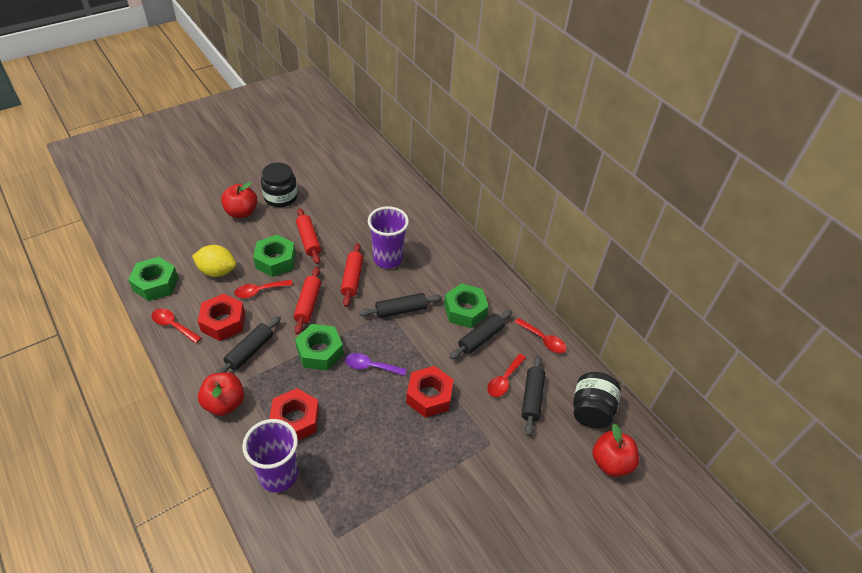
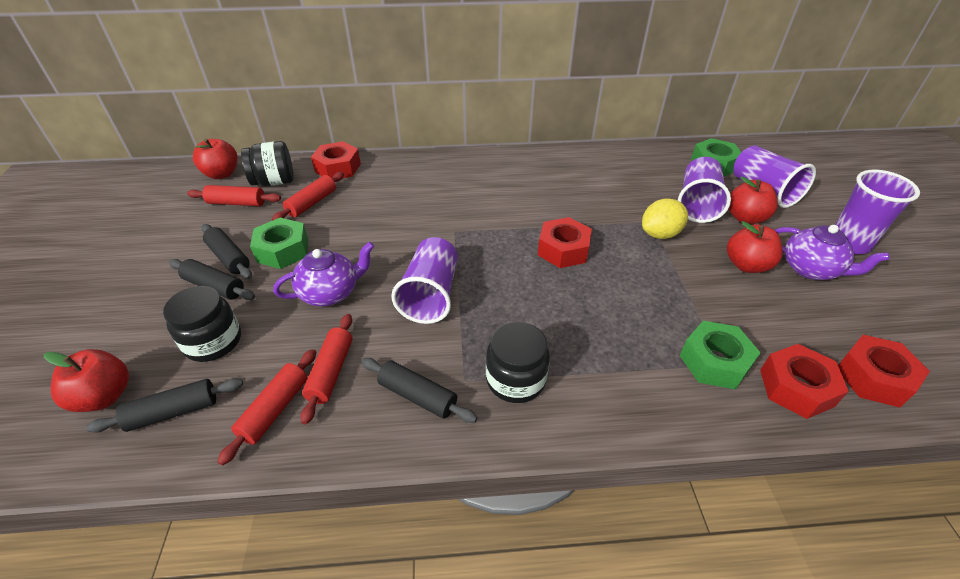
black jar: 2 -> 3
green nut: 4 -> 3
purple cup: 2 -> 4
purple spoon: 1 -> 0
purple teapot: 0 -> 2
red apple: 3 -> 4
red nut: 3 -> 4
red rolling pin: 3 -> 4
red spoon: 4 -> 0

